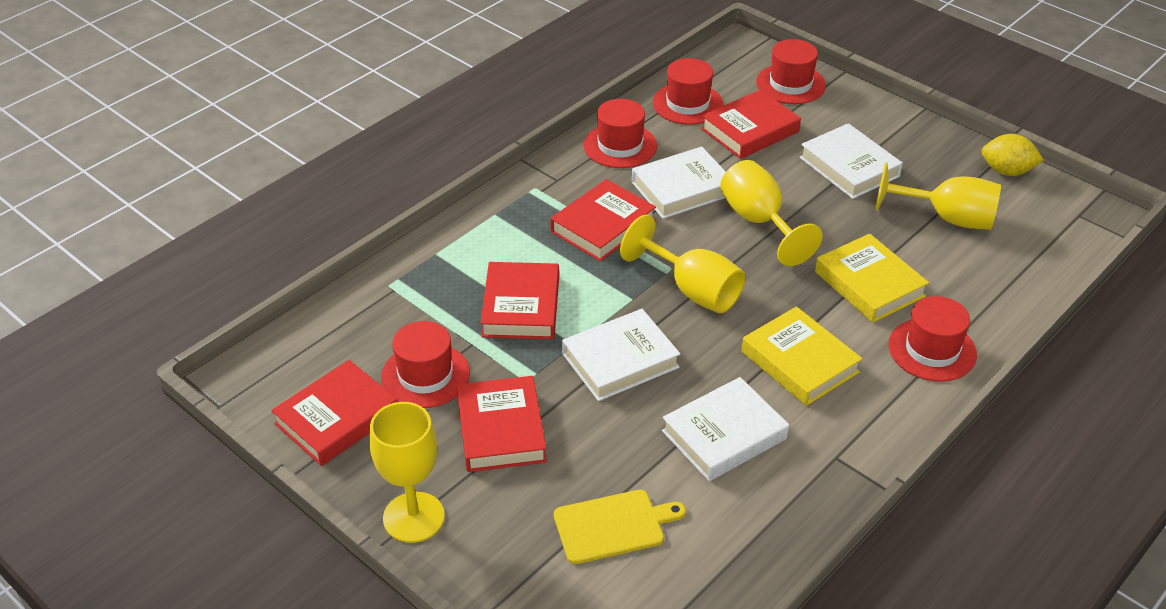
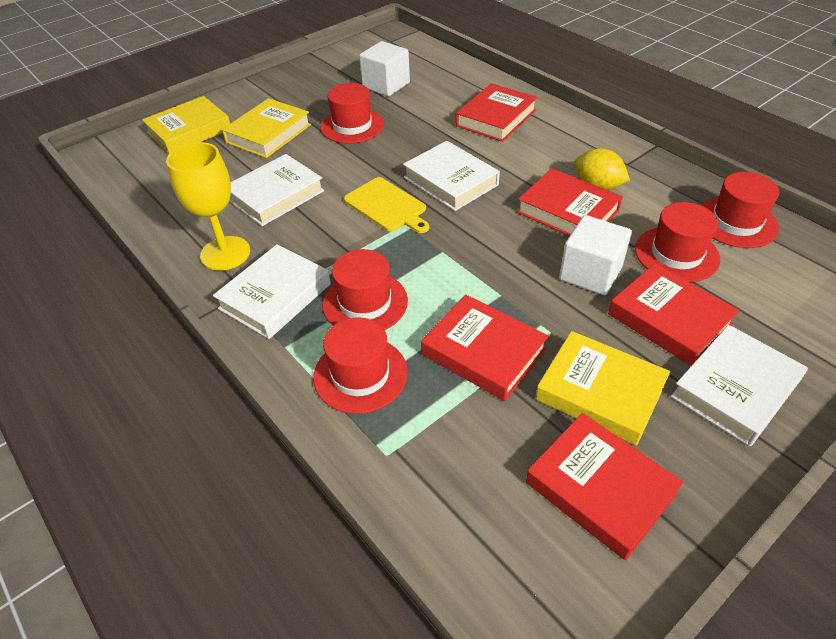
white cube: 0 -> 2
yellow book: 2 -> 3
yellow goblet: 4 -> 1

